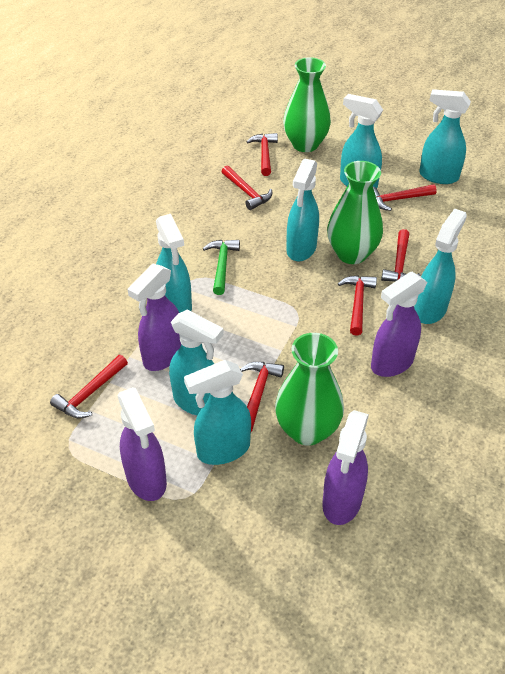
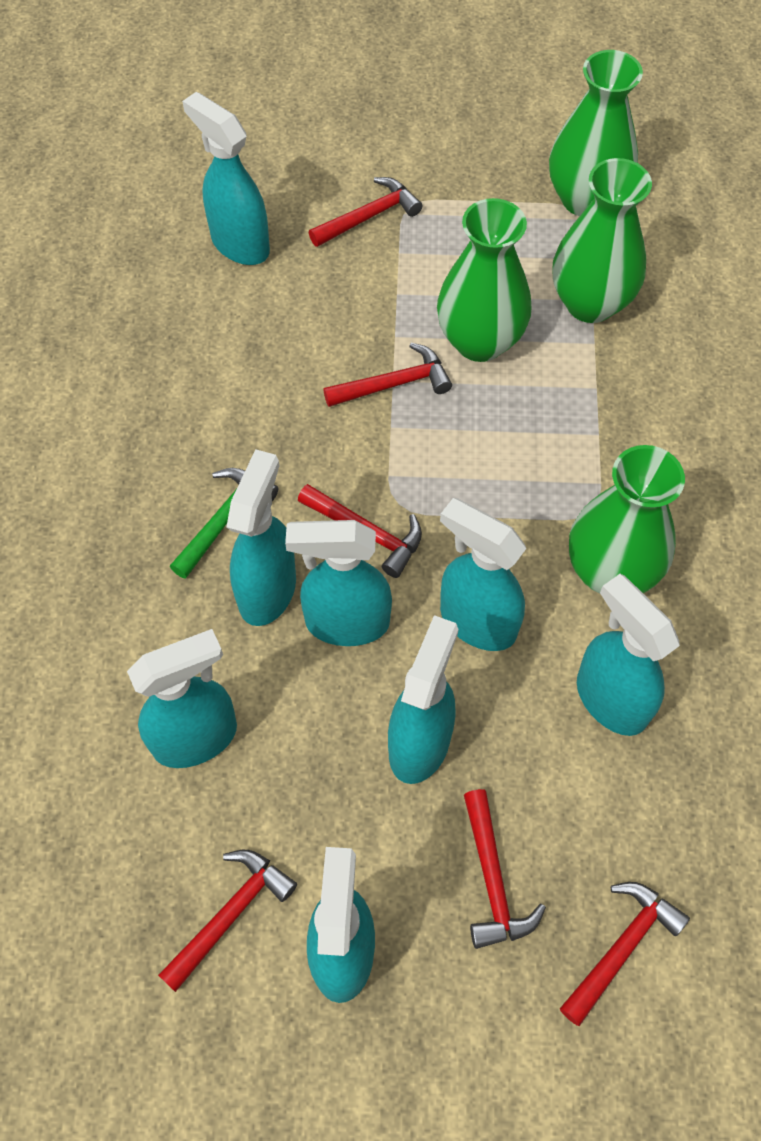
green vase: 3 -> 4
purple spray bottle: 4 -> 0
red hammer: 7 -> 6
turquoise spray bottle: 7 -> 8

